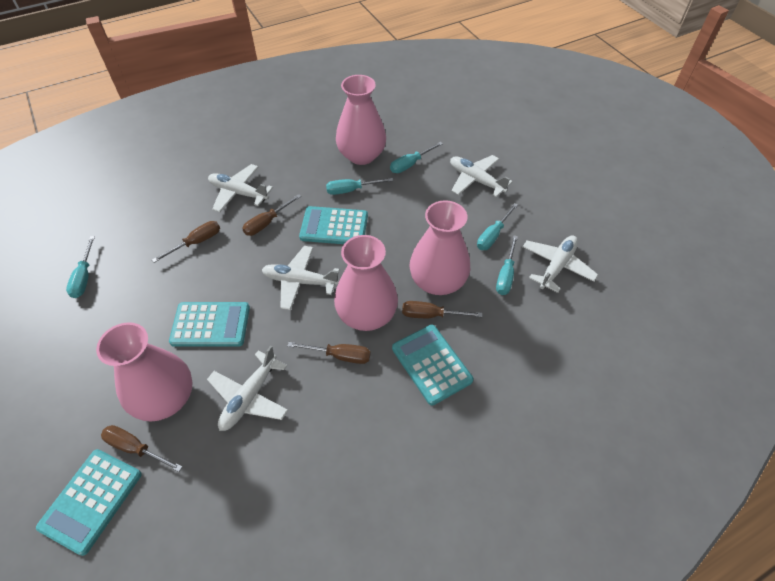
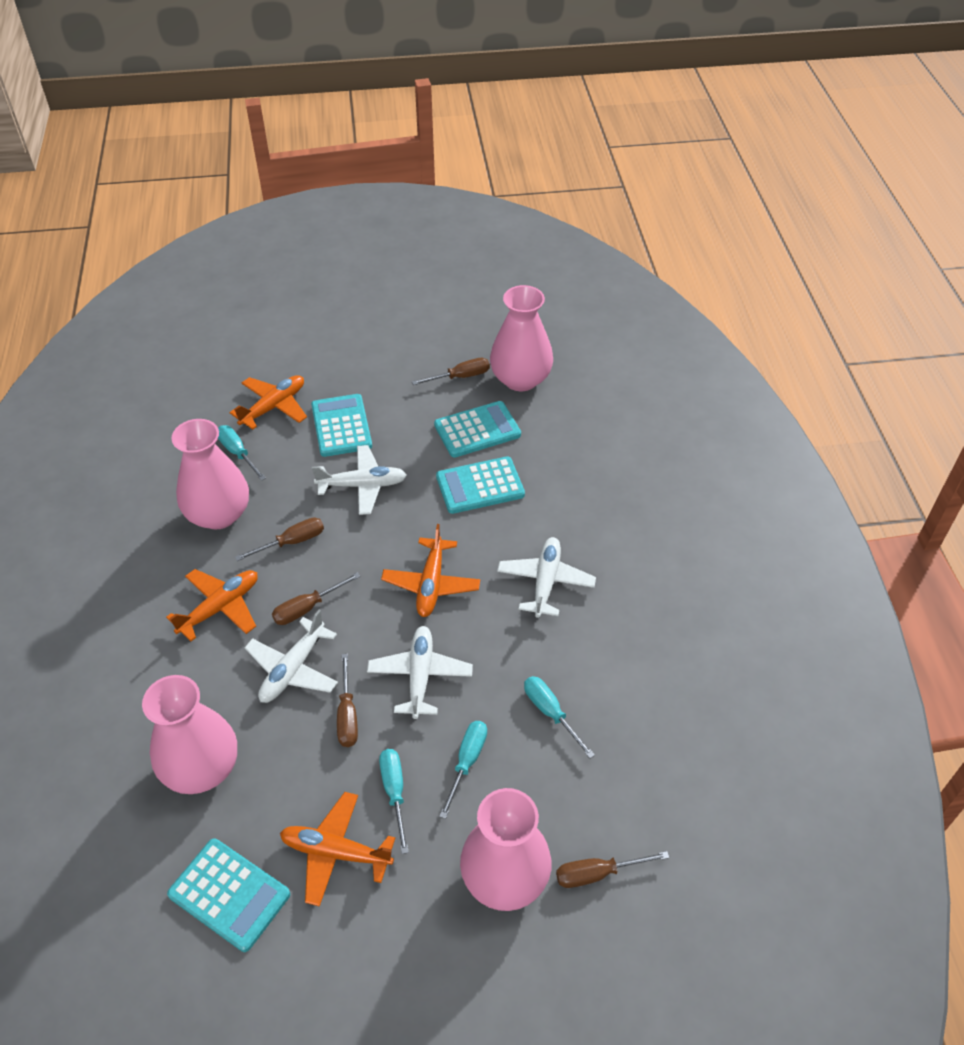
orange plane: 0 -> 4
turquoise screwdriver: 5 -> 4
white plane: 5 -> 4

